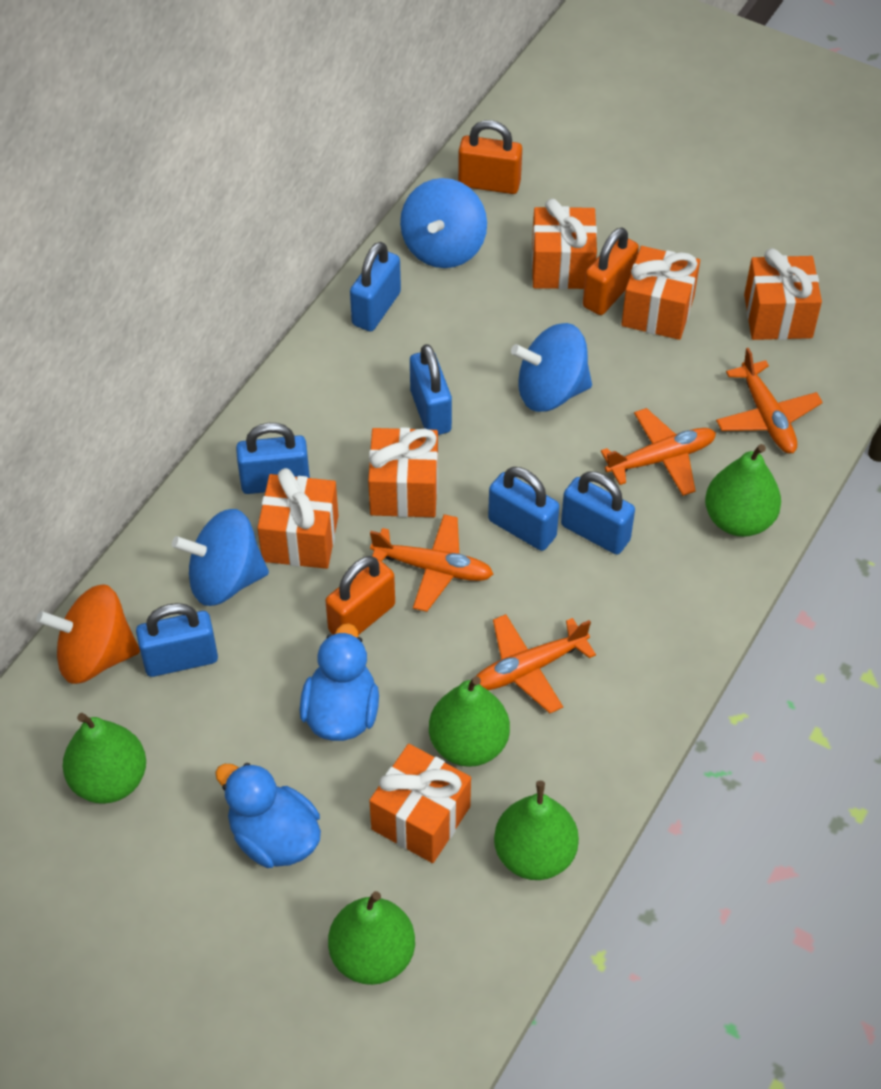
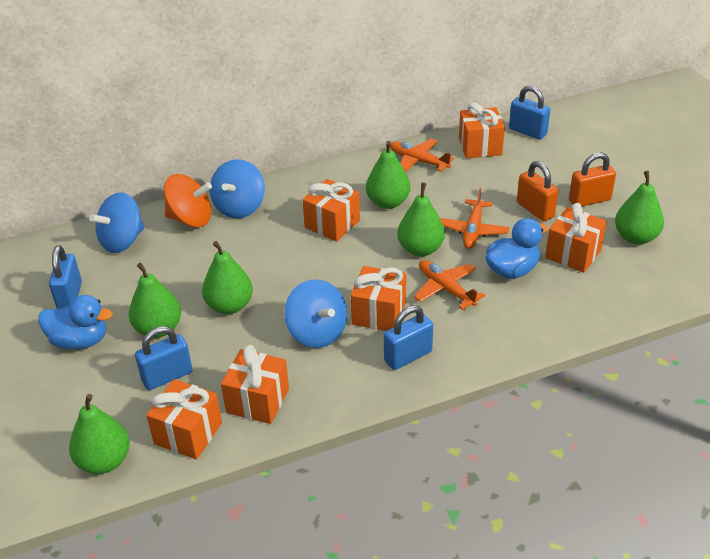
blue padlock: 6 -> 4
green pear: 5 -> 6
orange padlock: 3 -> 2
orange plane: 4 -> 3

